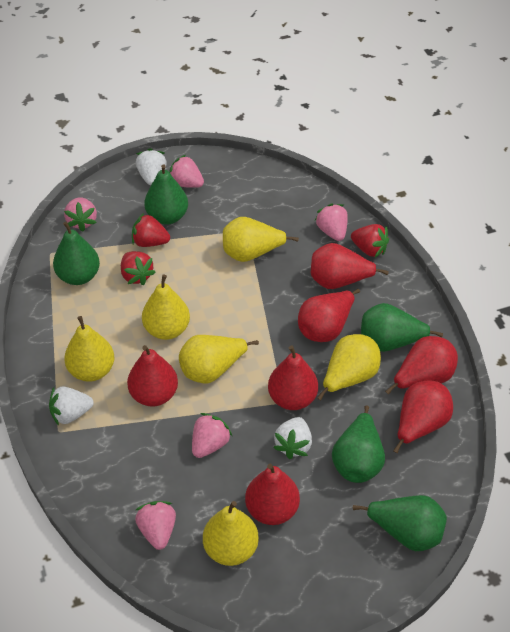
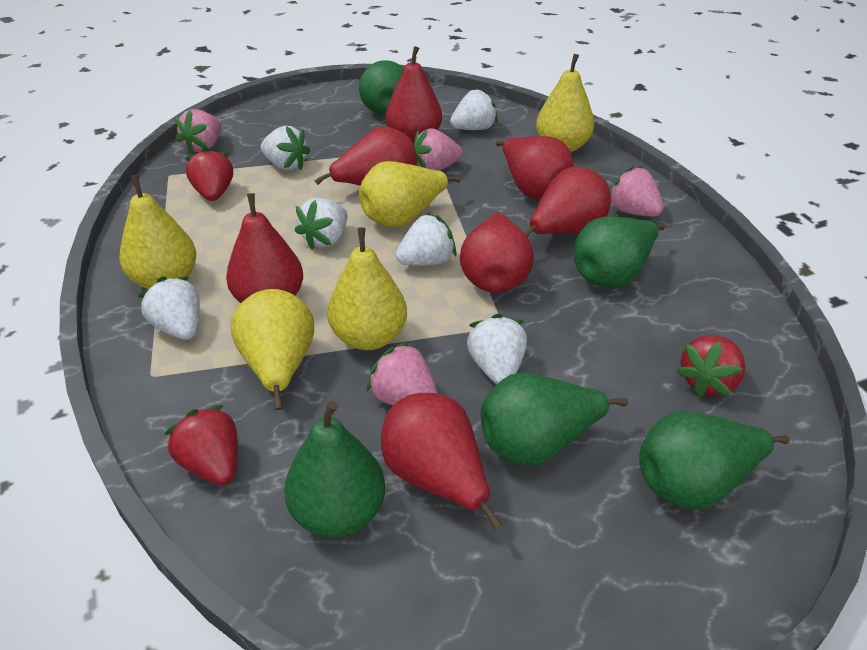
pink strawberry: 5 -> 4
white strawberry: 3 -> 6
yellow pear: 6 -> 5

